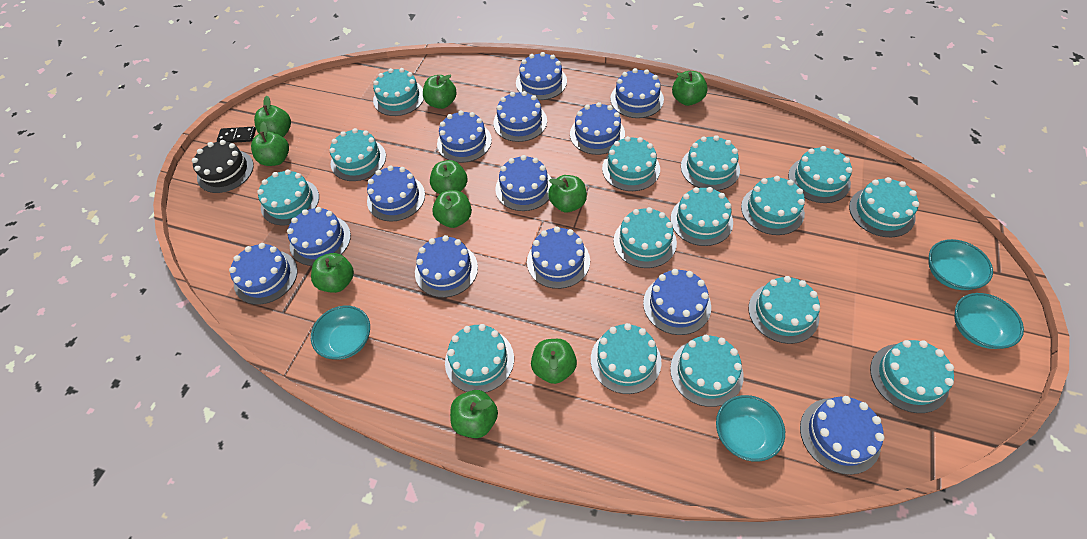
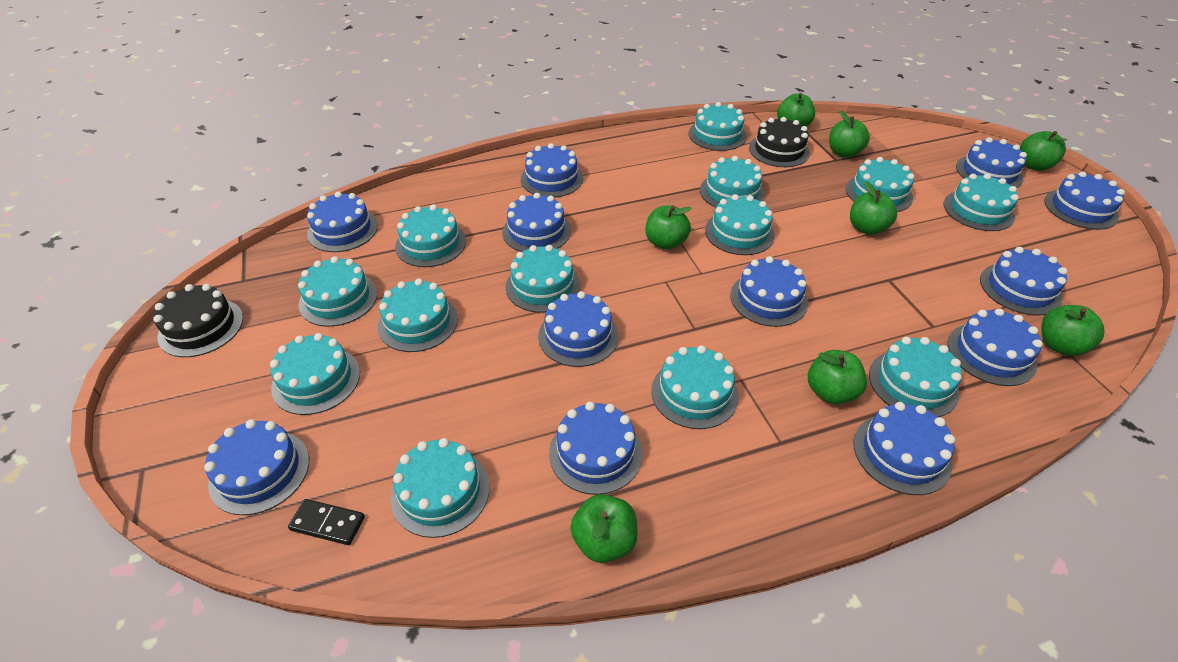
black cake: 1 -> 2
blue cake: 13 -> 12
green apple: 10 -> 8
turquoise bowl: 4 -> 0
turquoise cake: 15 -> 13

